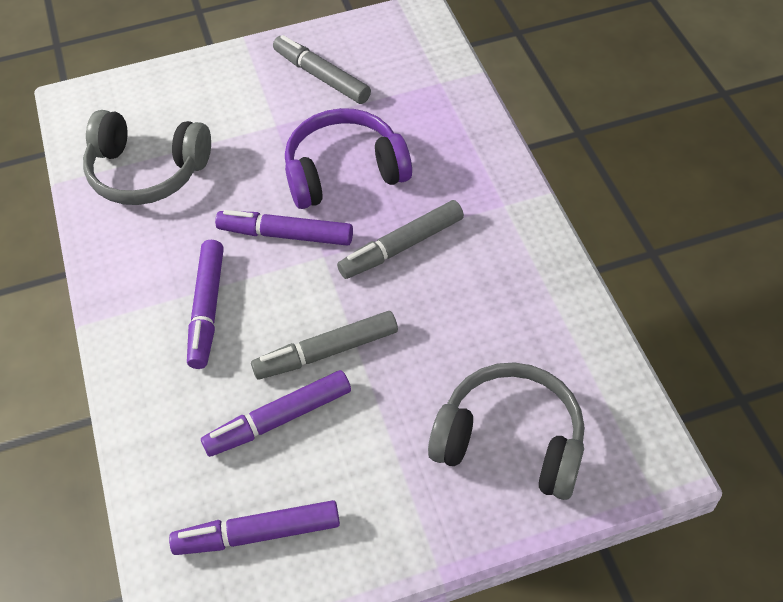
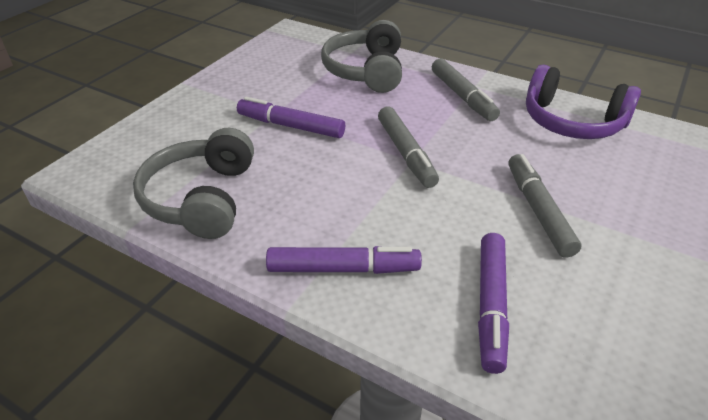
purple marker: 4 -> 3

